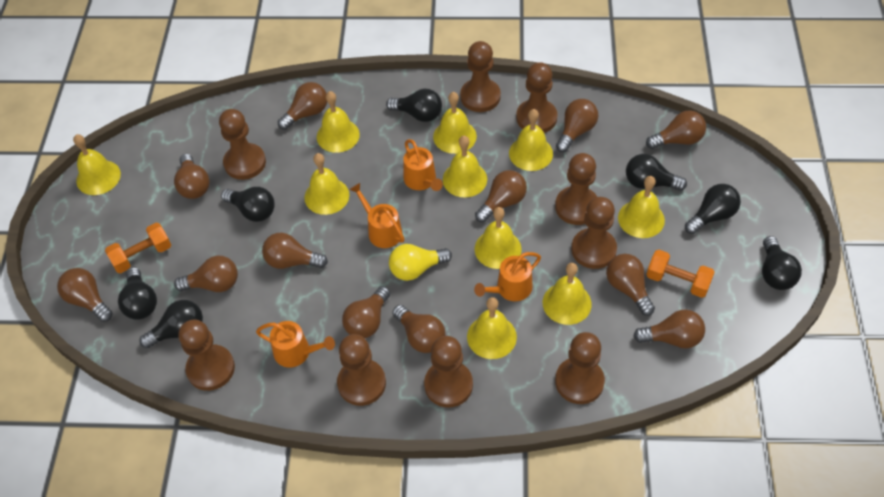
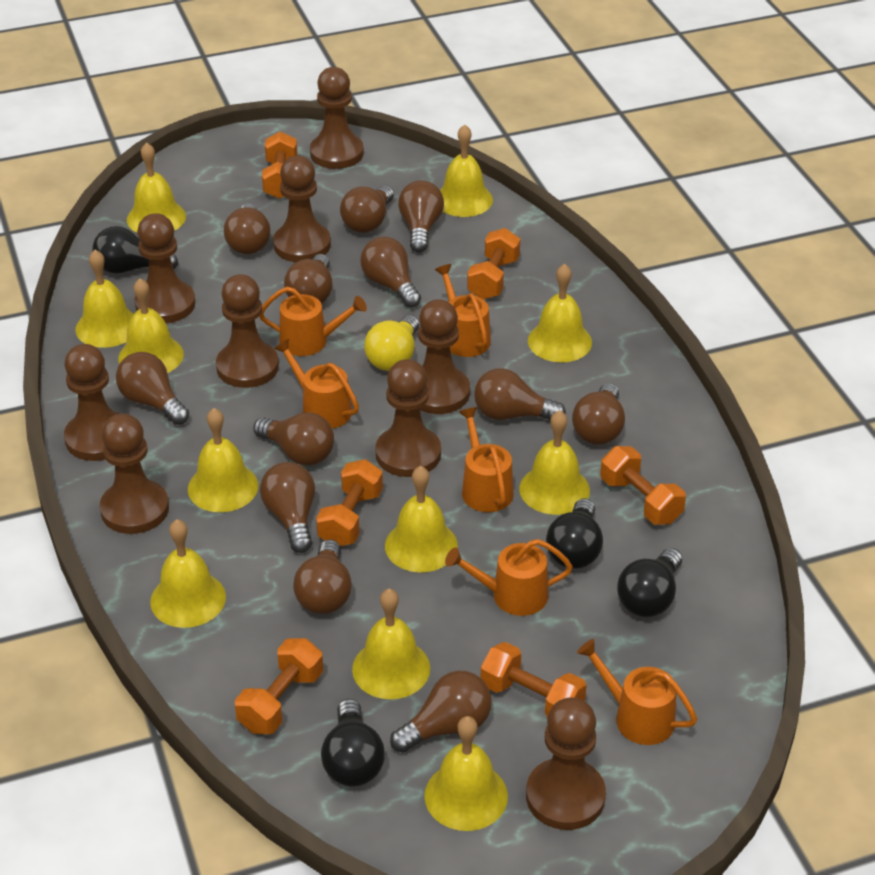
black light bulb: 7 -> 4
orange dumbbell: 2 -> 6
orange watering can: 4 -> 6
yellow bell: 10 -> 11

